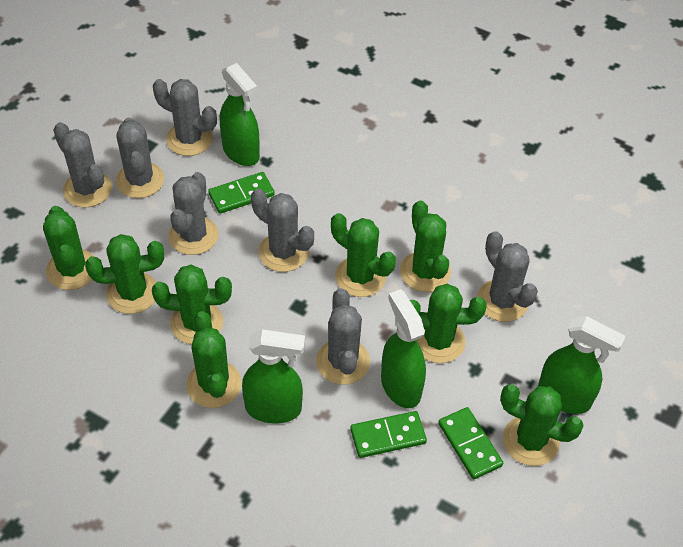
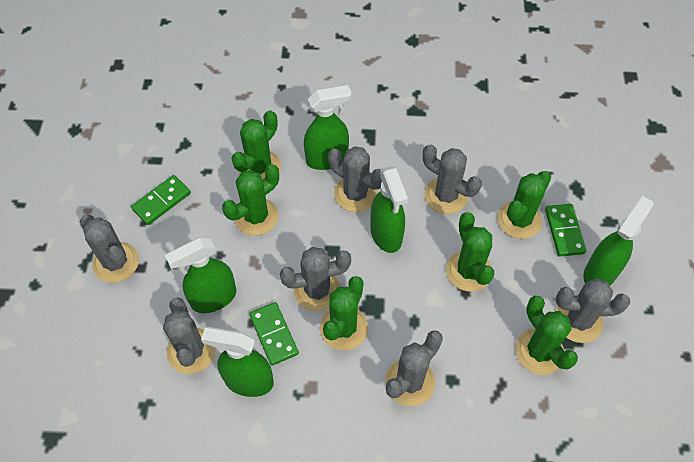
green cactus: 8 -> 6
green spray bottle: 4 -> 5

